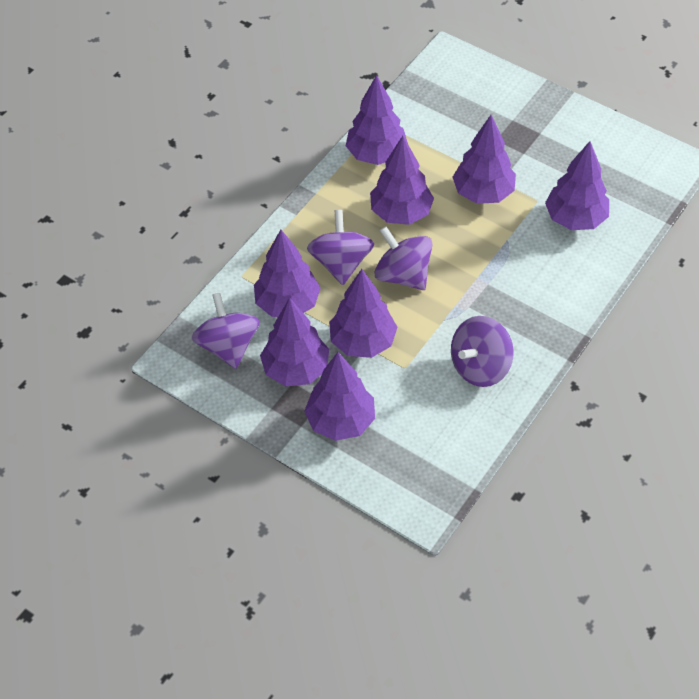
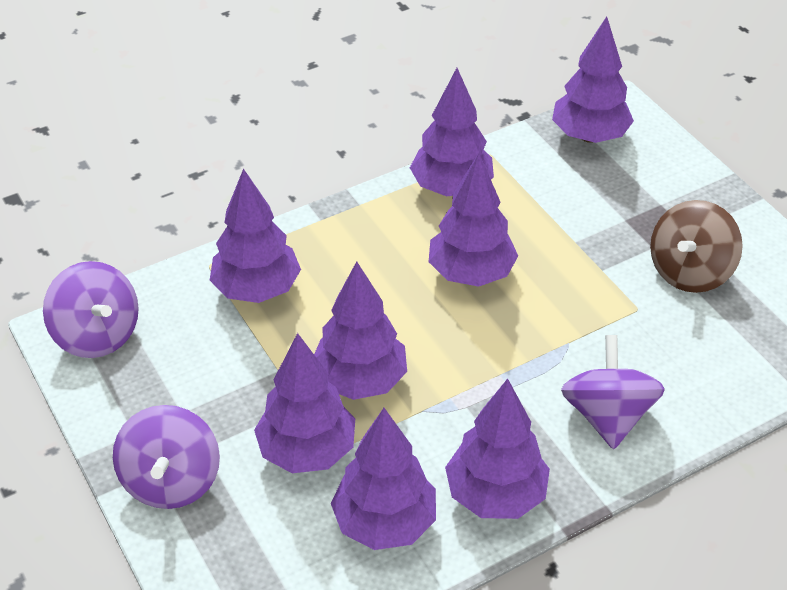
brown spinning top: 0 -> 1
purple spinning top: 4 -> 3

